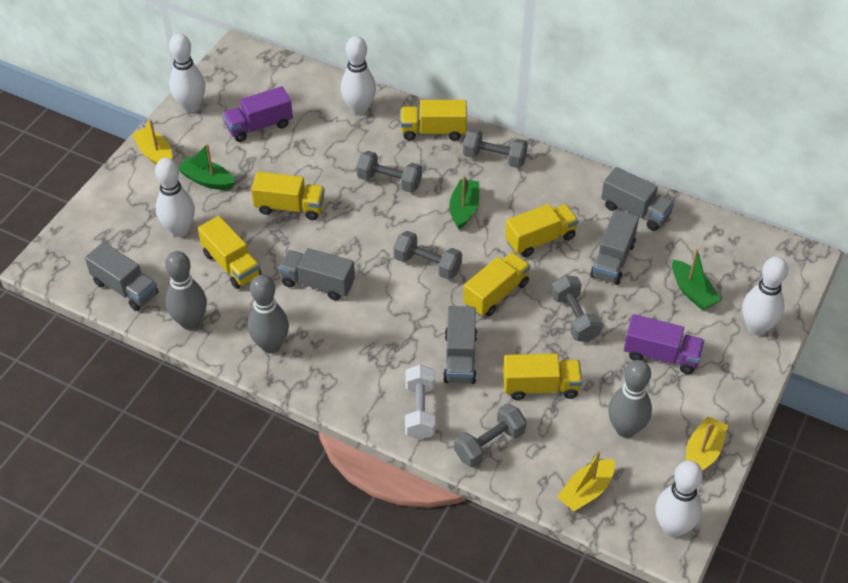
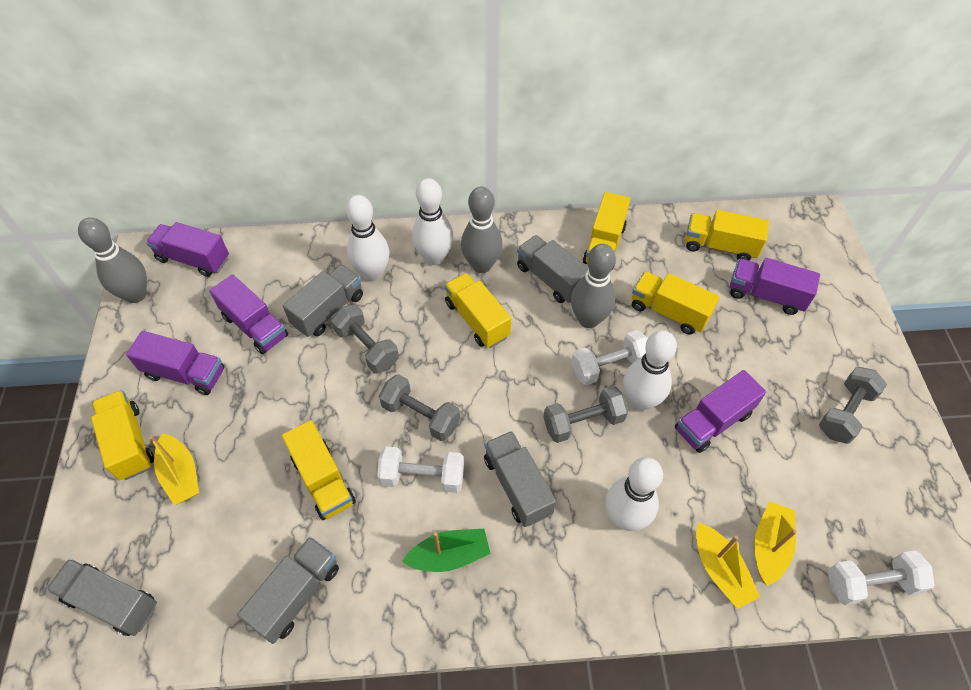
green boat: 3 -> 1
grey dumbbell: 5 -> 4
purple truck: 2 -> 5
white bowling pin: 5 -> 4
white dumbbell: 1 -> 3

